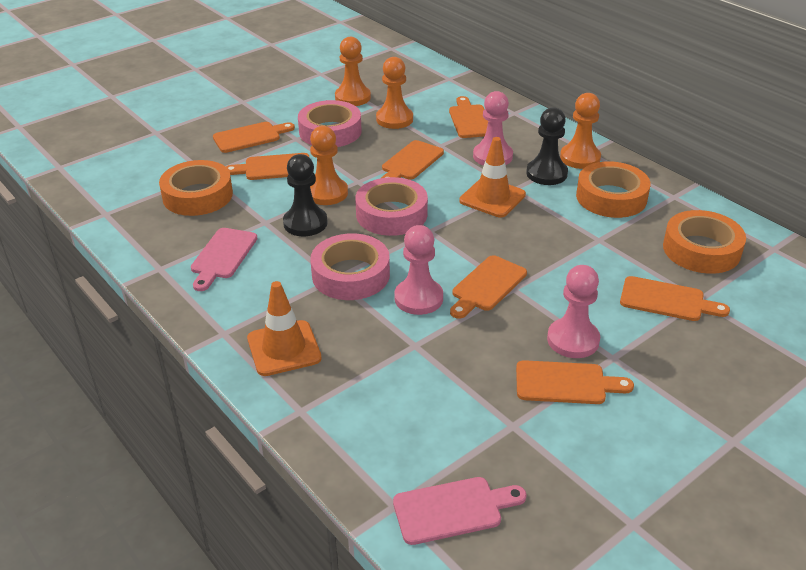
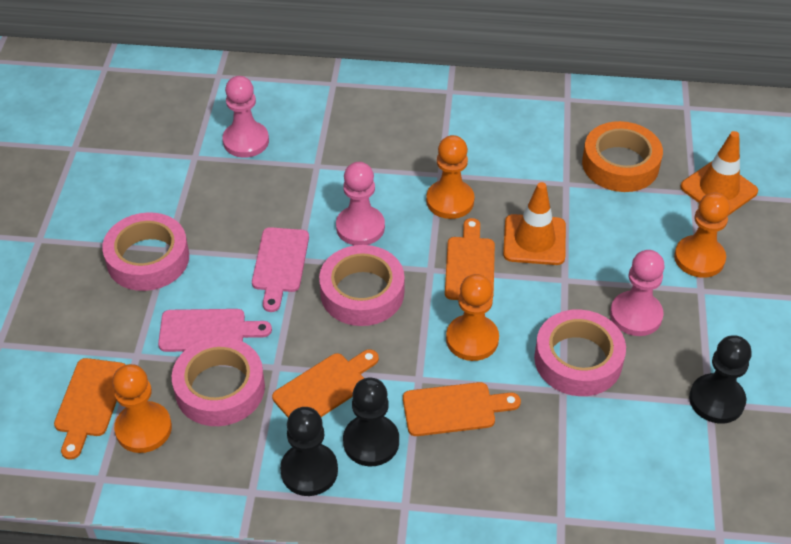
black pawn: 2 -> 3
orange cutting board: 7 -> 4
orange tape: 3 -> 1
pink tape: 3 -> 4

